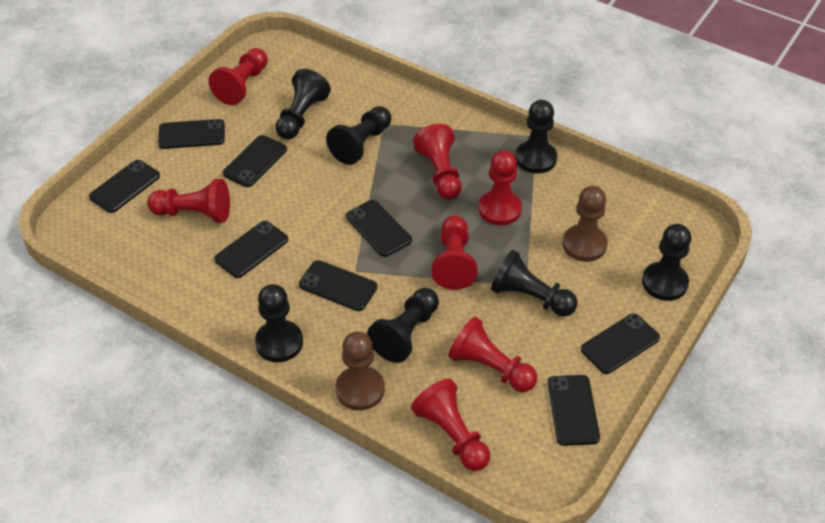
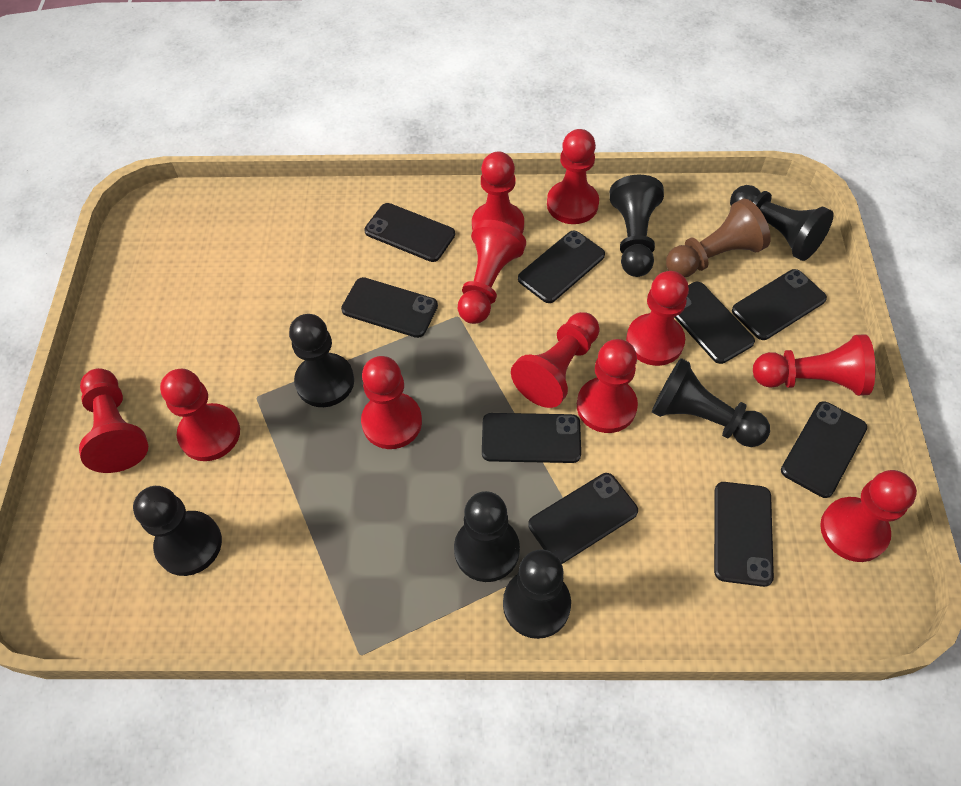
black phone: 8 -> 9
brown pawn: 2 -> 1
red pawn: 7 -> 11

